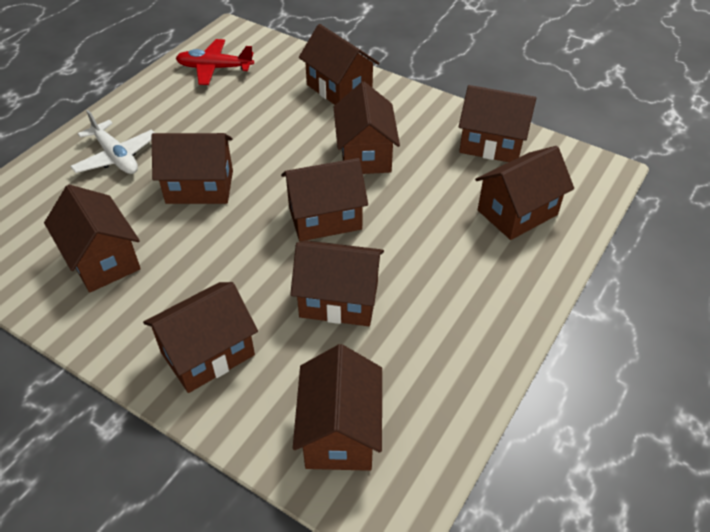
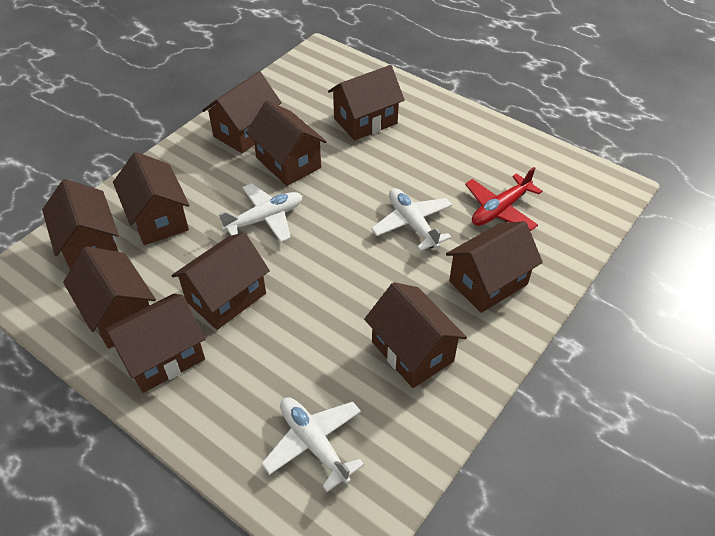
white plane: 1 -> 3

